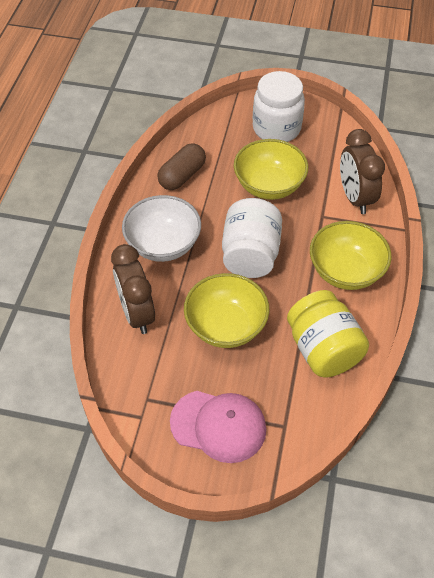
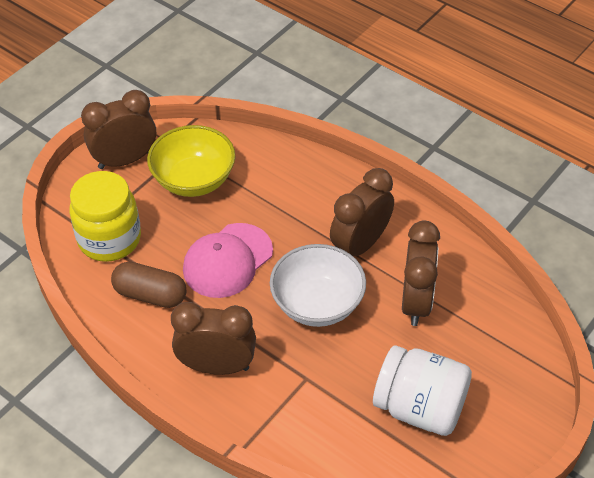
brown clock: 2 -> 4
white jar: 2 -> 1
yellow bowl: 3 -> 1

